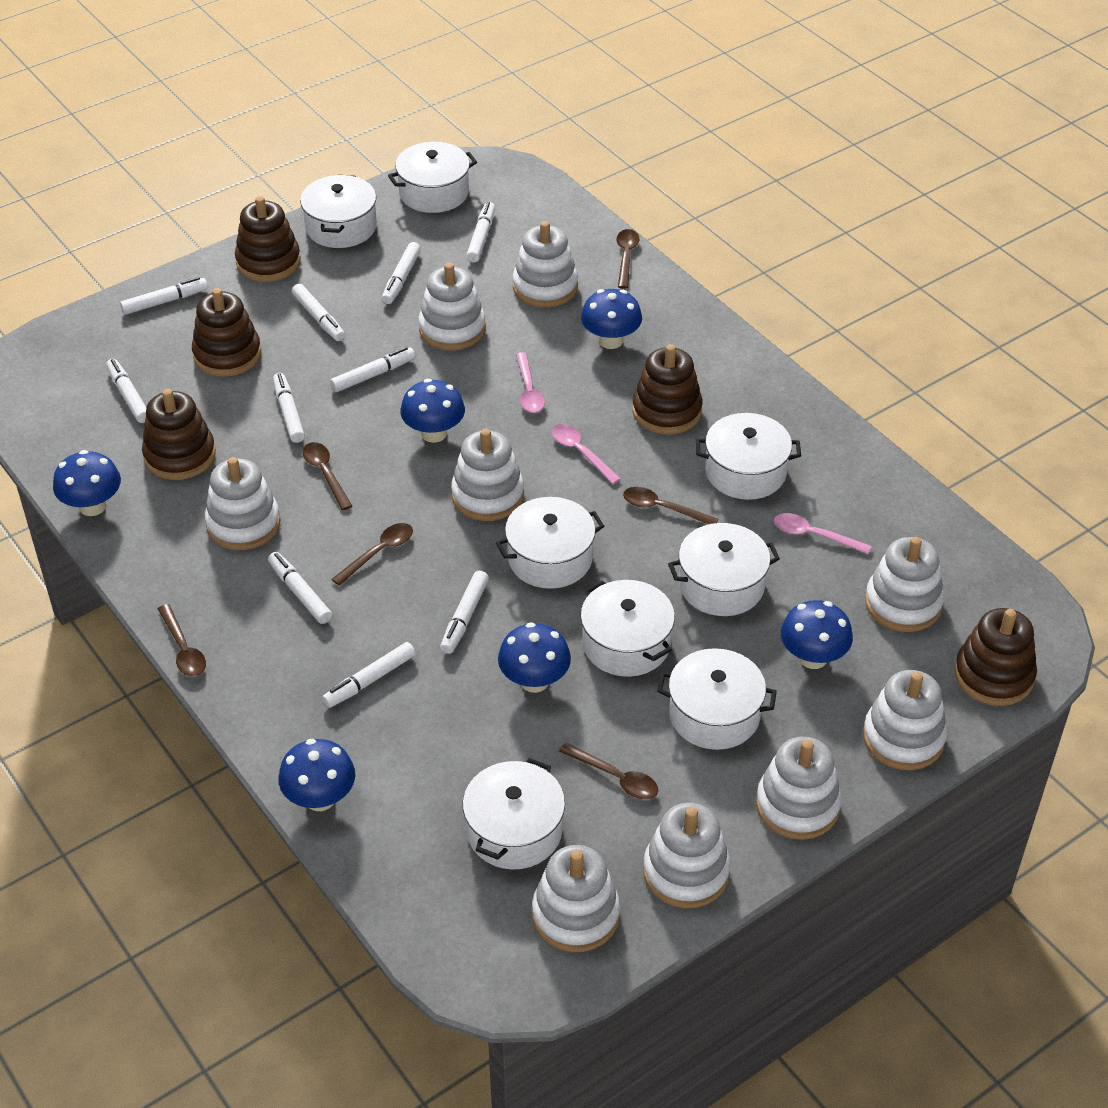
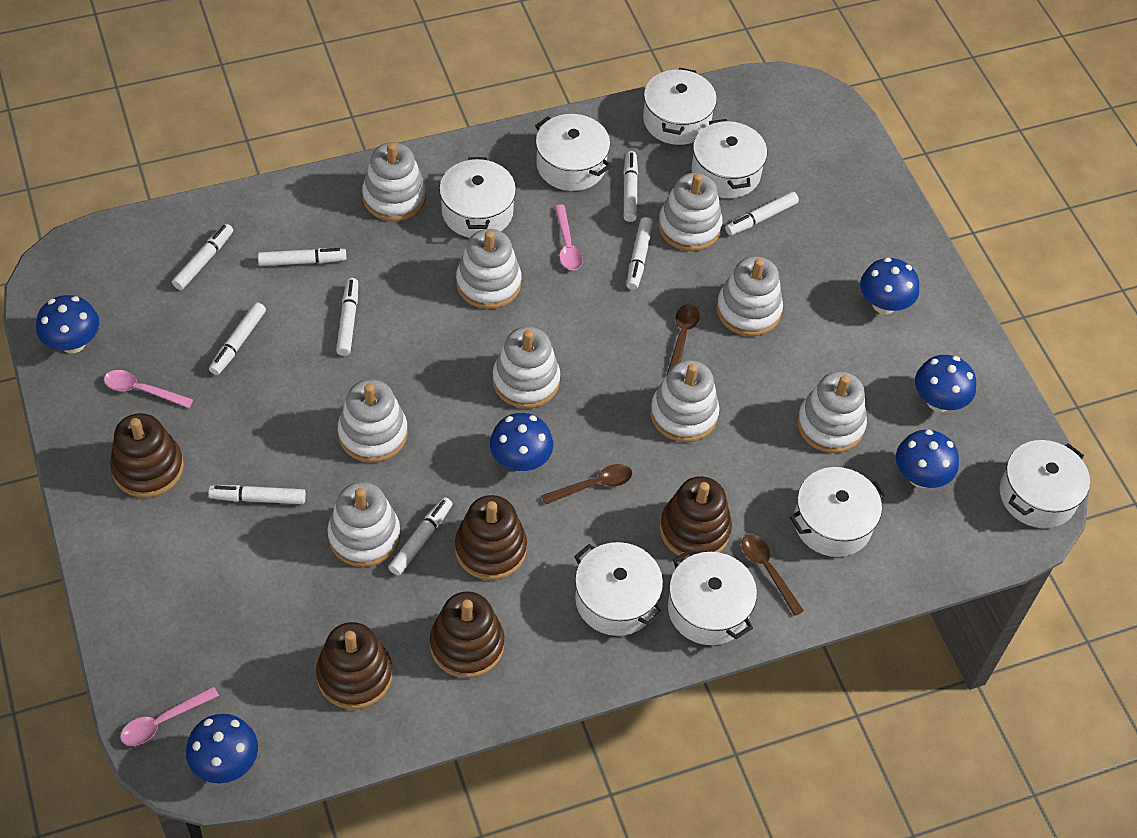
brown spoon: 6 -> 3
white marker: 10 -> 9

